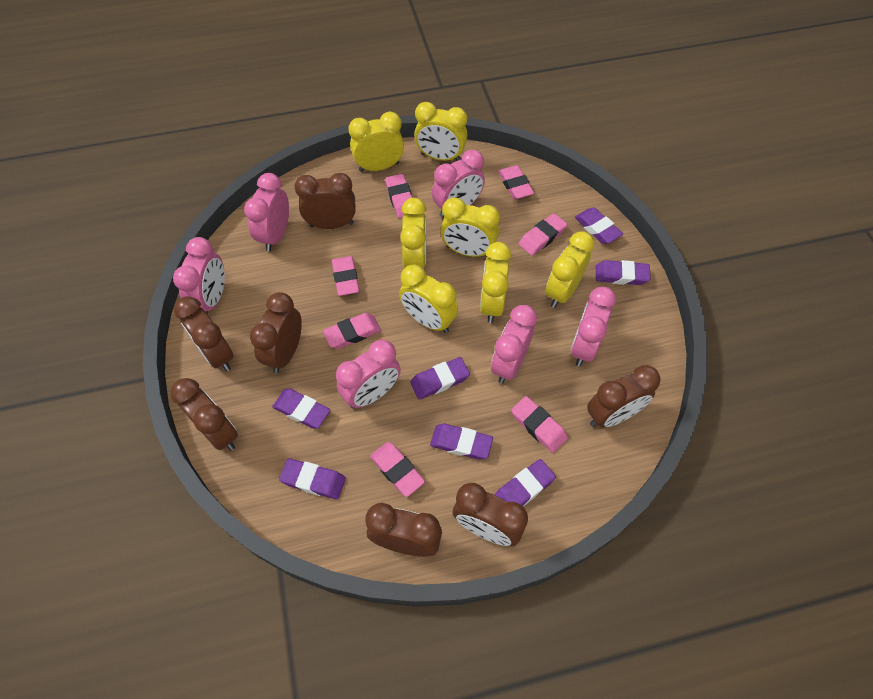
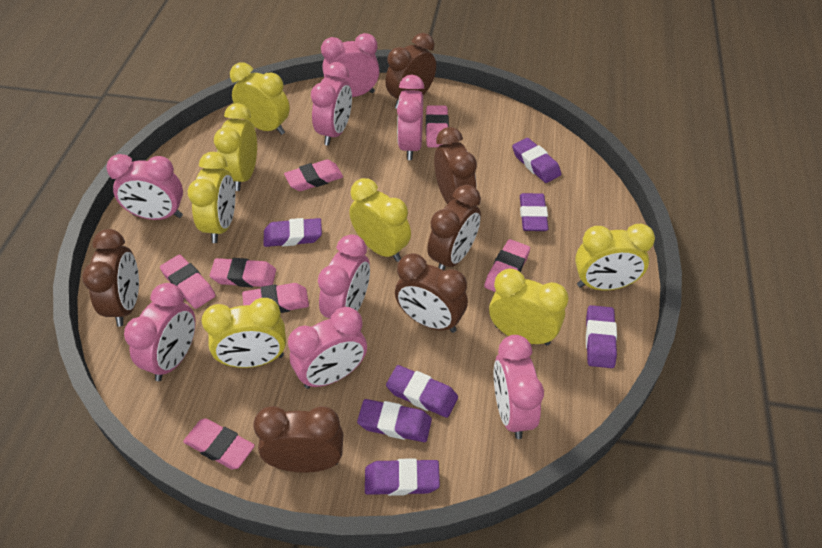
brown clock: 7 -> 6
pink clock: 6 -> 8

